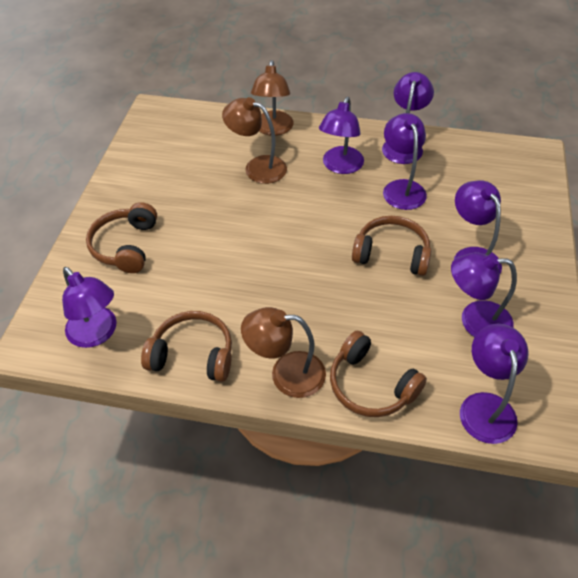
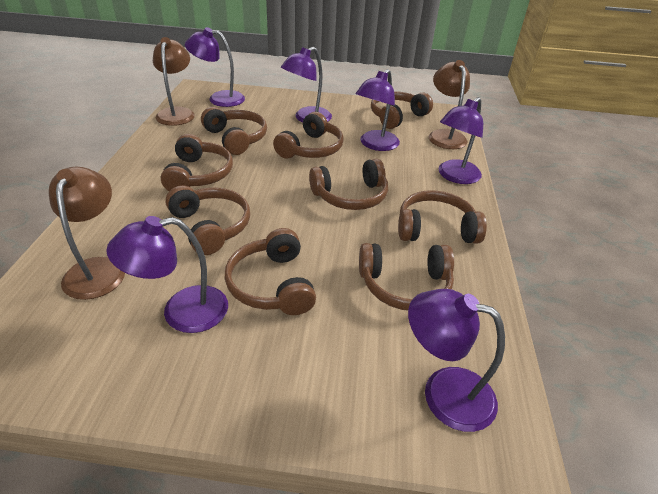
brown headphones: 4 -> 9
purple lamp: 7 -> 6

